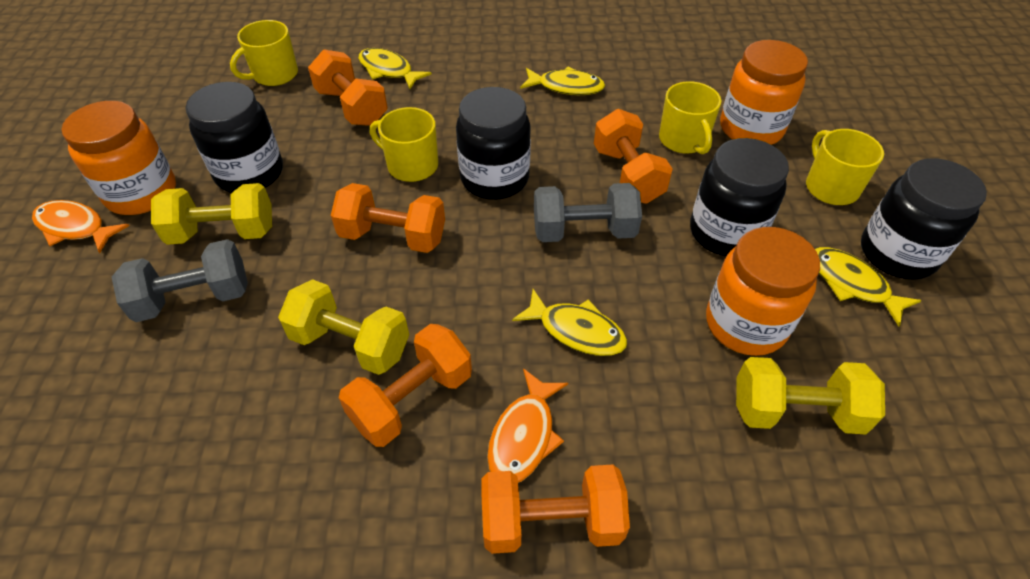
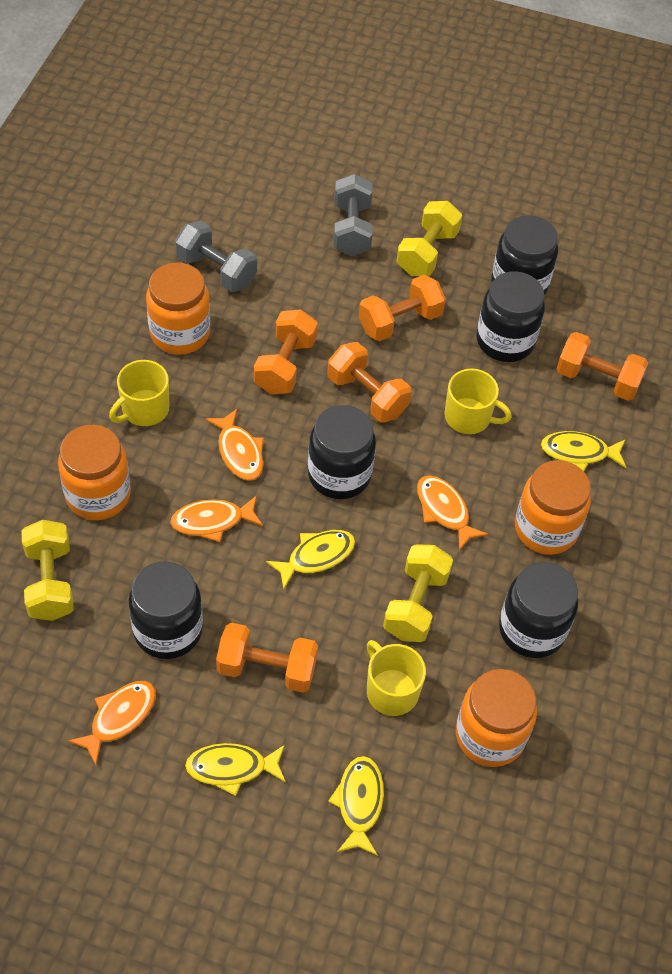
black jar: 4 -> 5
orange fish: 2 -> 4
orange jar: 3 -> 4
yellow mug: 4 -> 3

